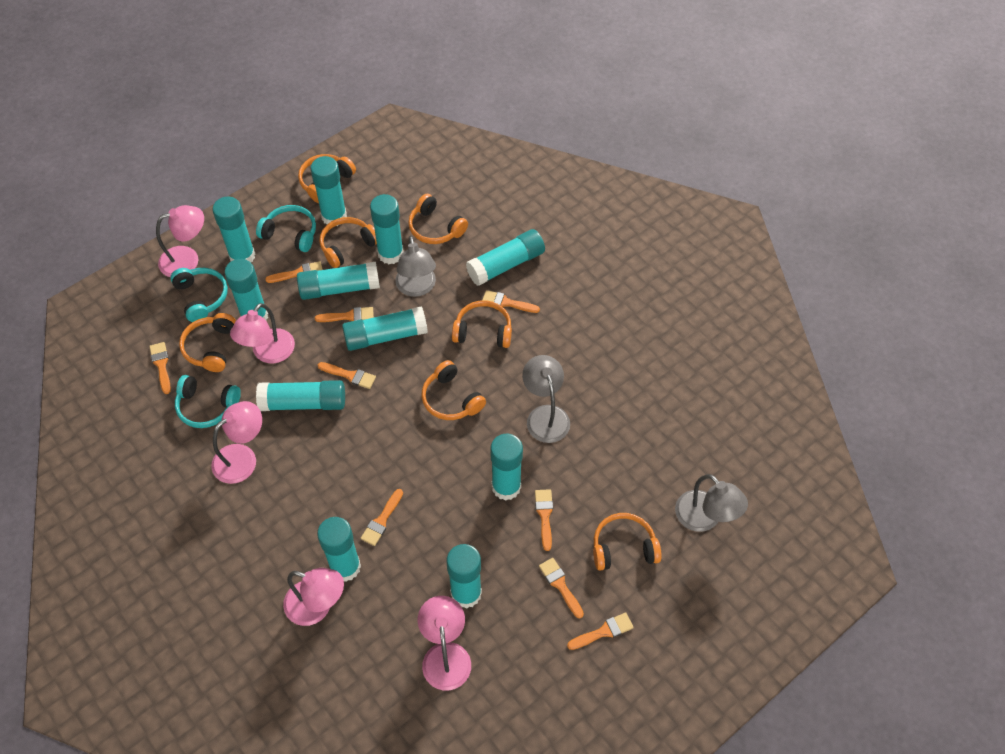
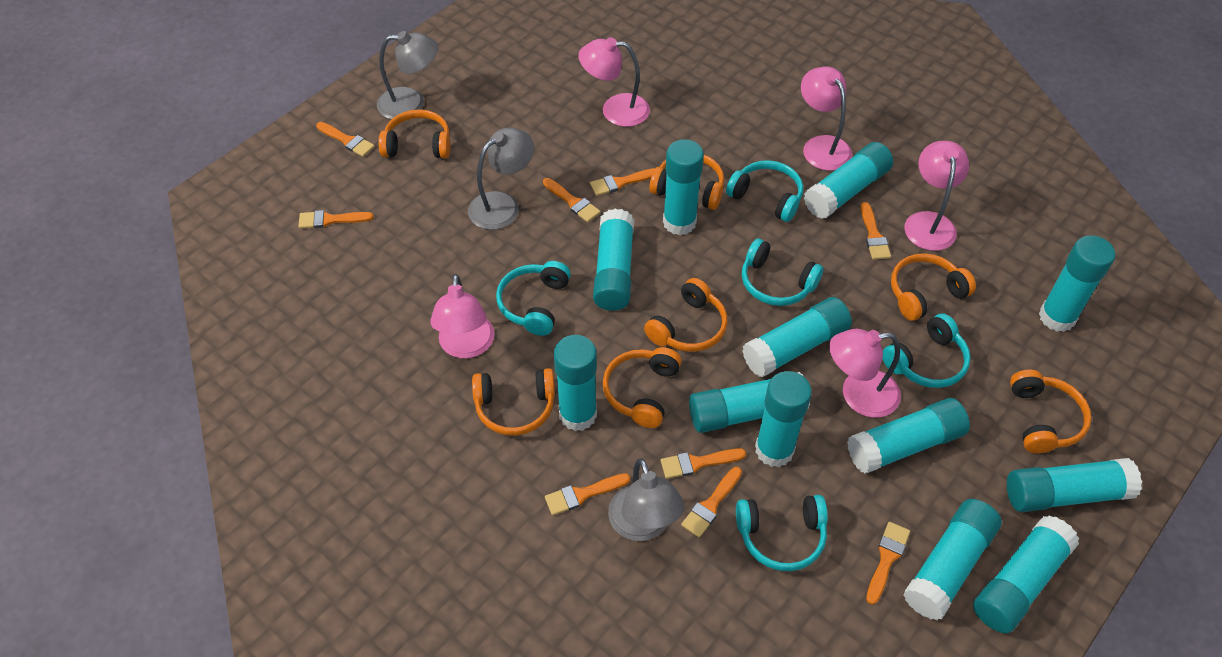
turquoise glue stick: 11 -> 12
turquoise headphones: 3 -> 5

